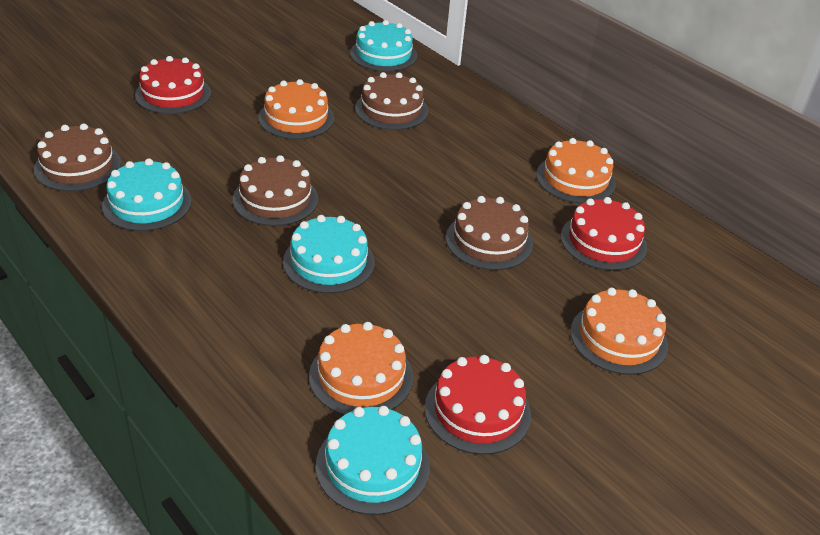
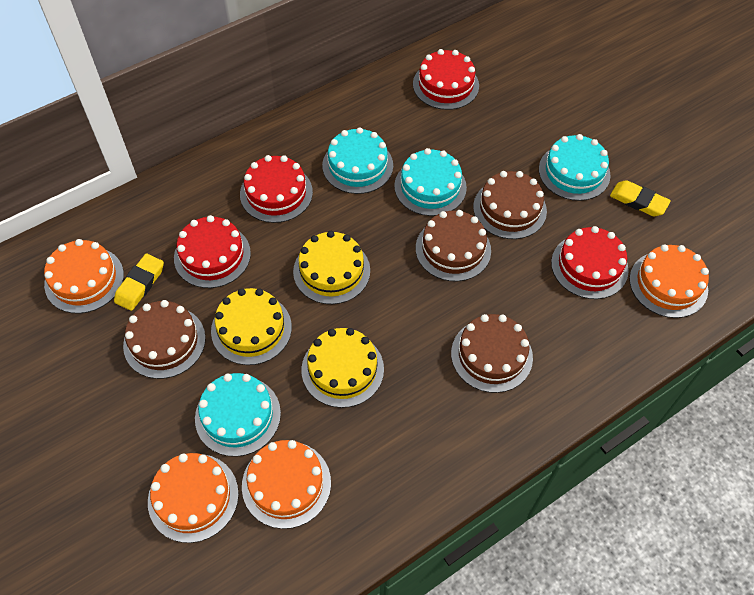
red cake: 3 -> 4
yellow cake: 0 -> 3
yellow eraser: 0 -> 2

